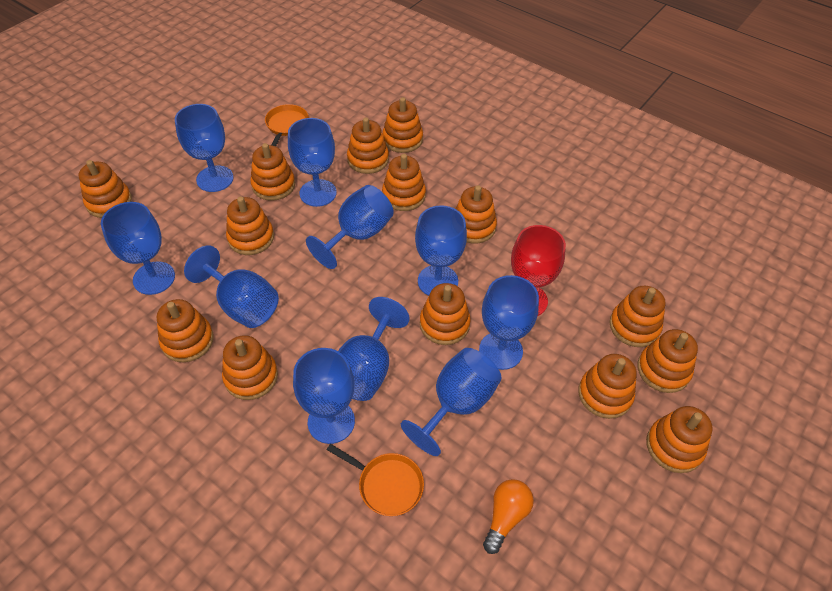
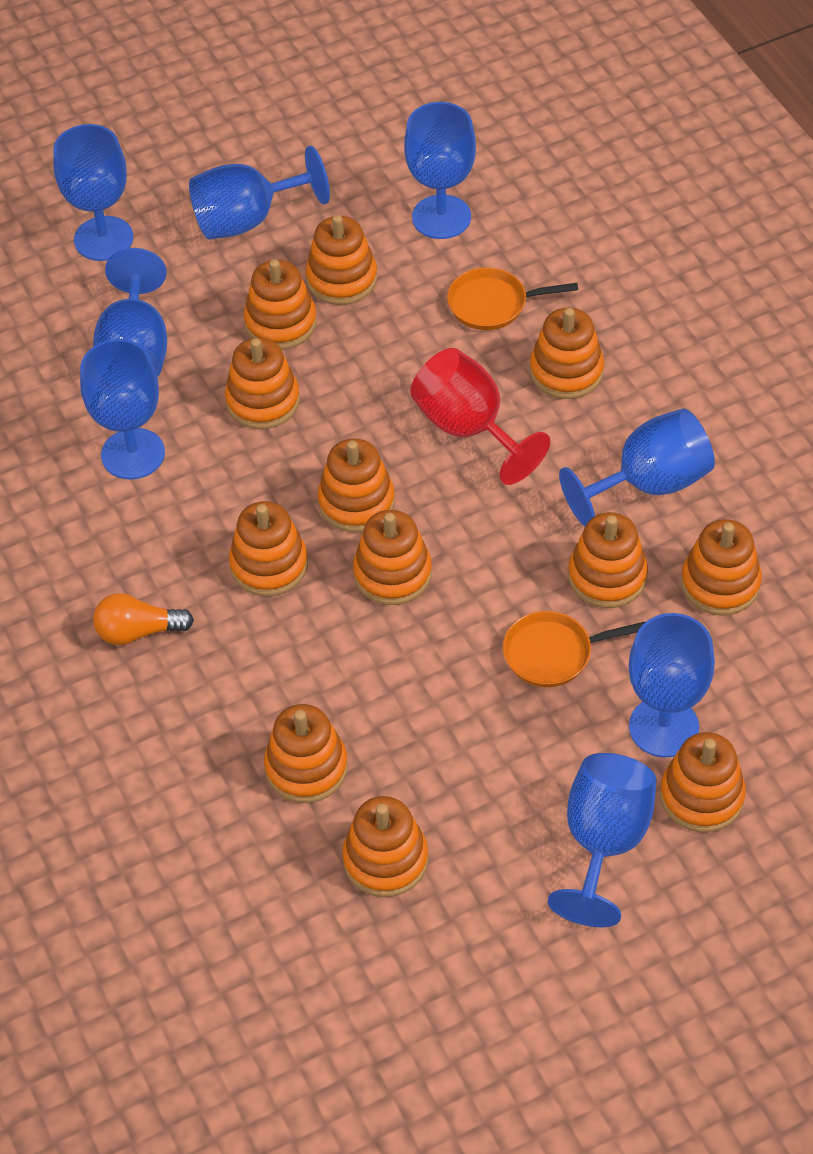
blue goblet: 10 -> 8
orange stacking toy: 14 -> 12

